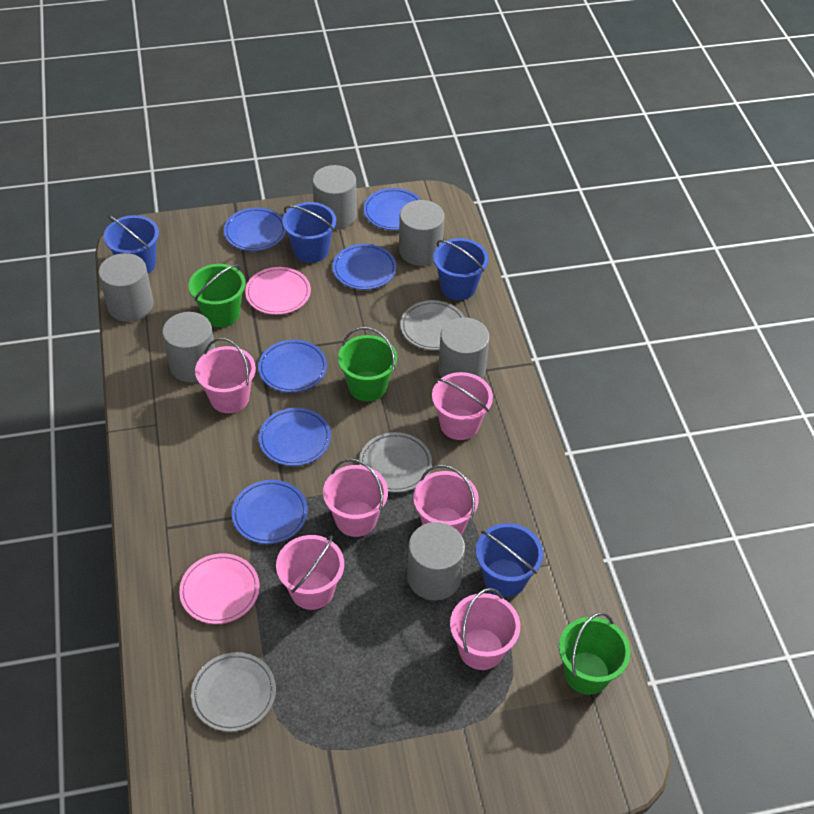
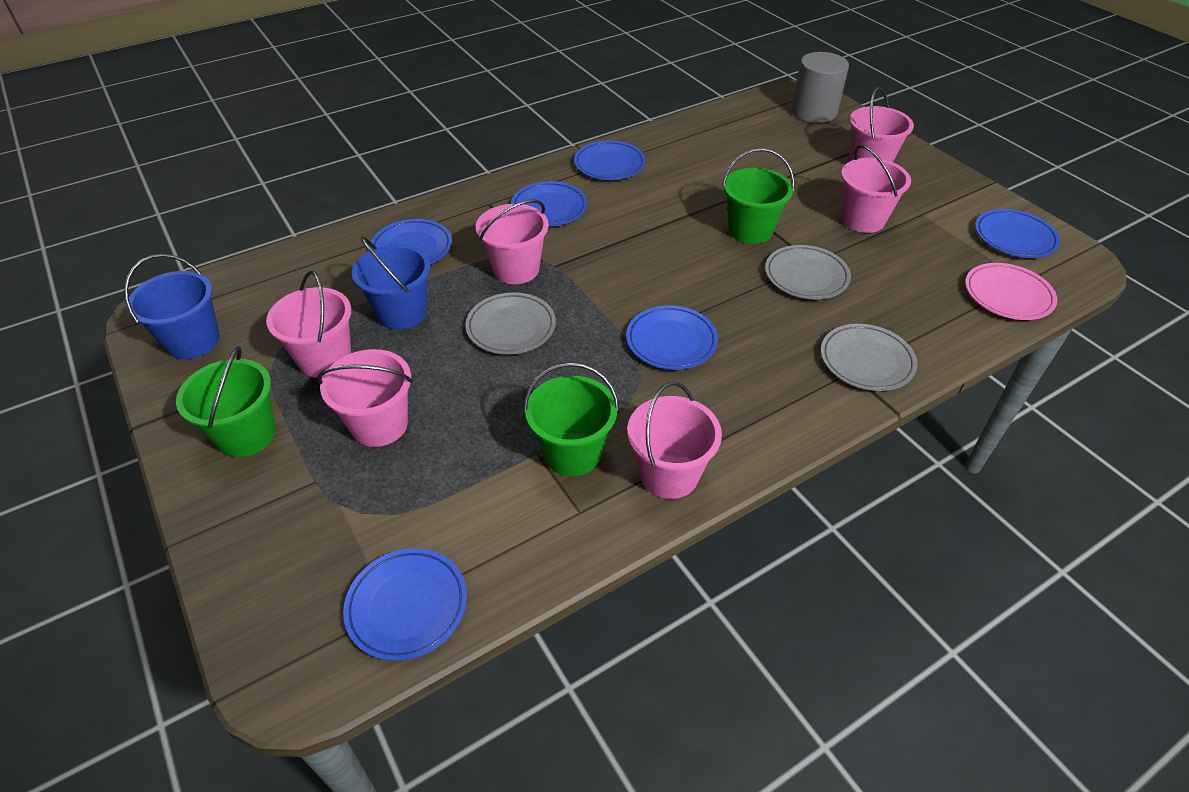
blue bucket: 4 -> 2
grey cylinder: 6 -> 1
pink plate: 2 -> 1

